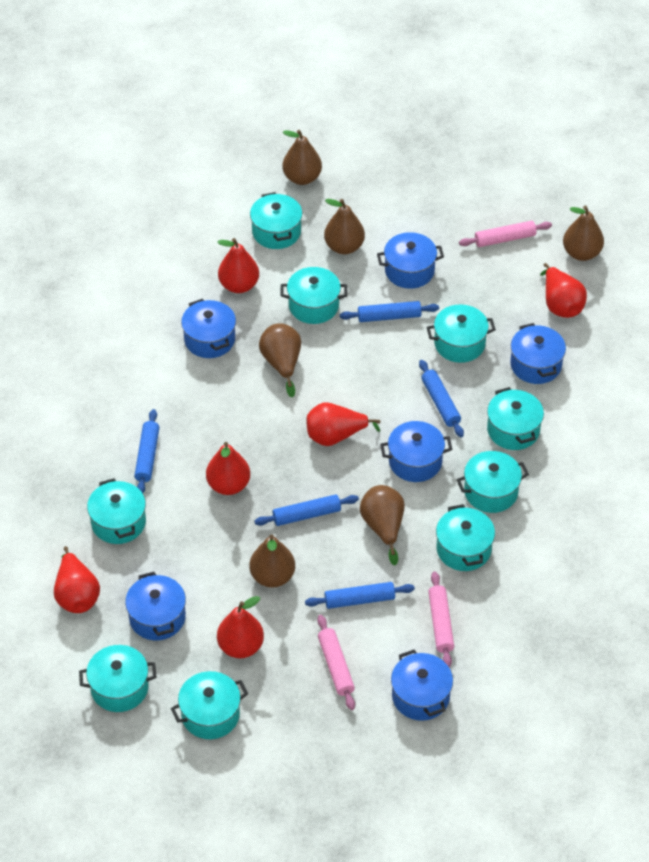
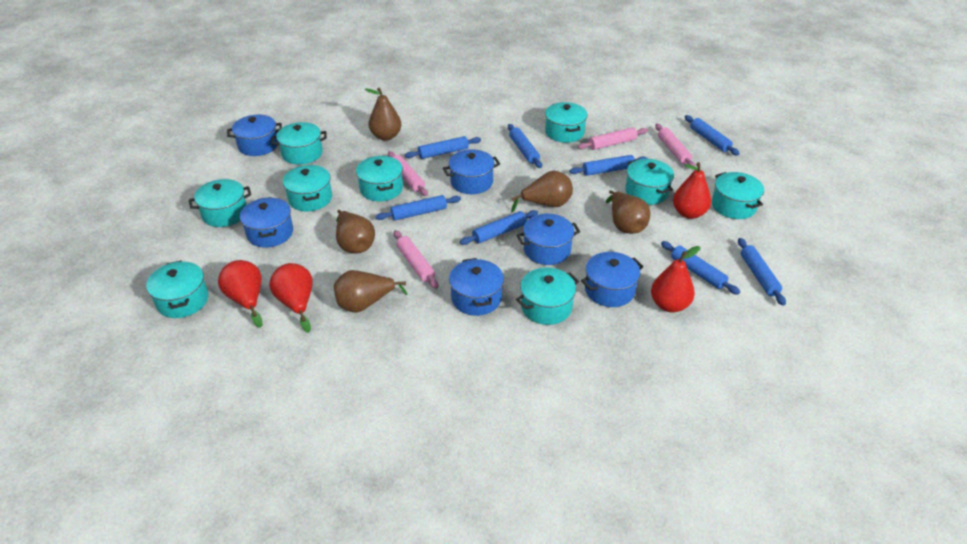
blue rolling pin: 5 -> 8
brown pear: 6 -> 5
pink rolling pin: 3 -> 4
red pear: 6 -> 4

